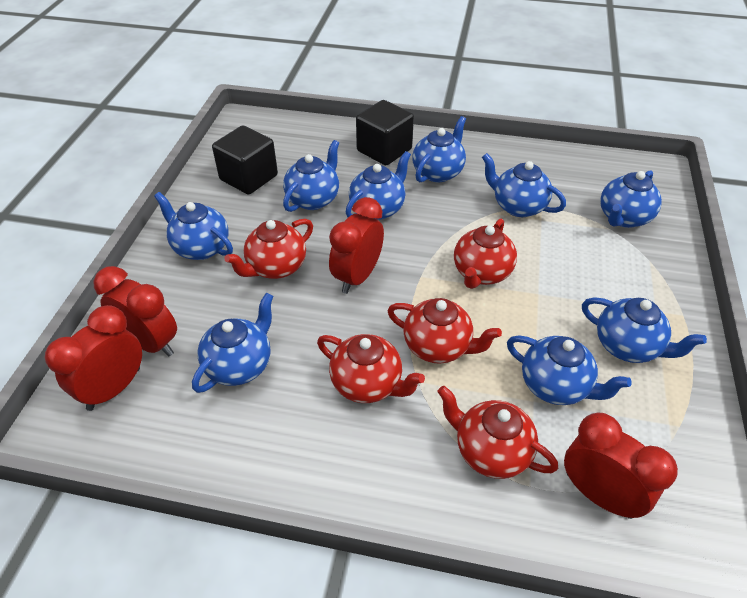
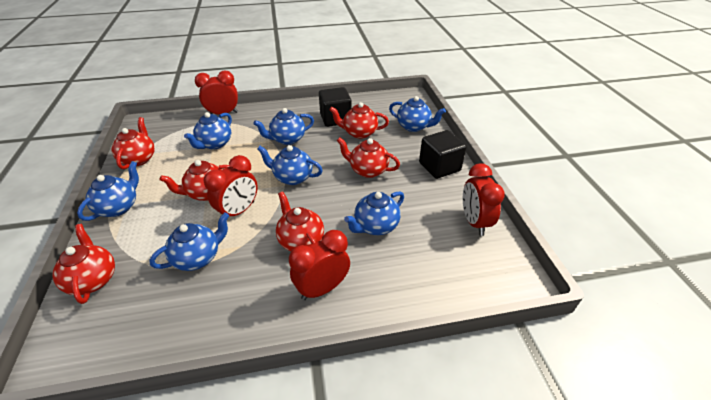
blue teapot: 9 -> 7
red teapot: 5 -> 6

